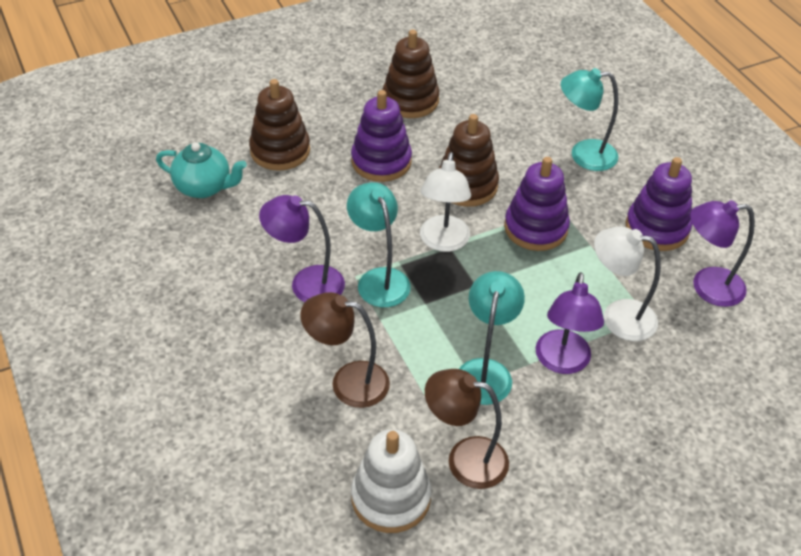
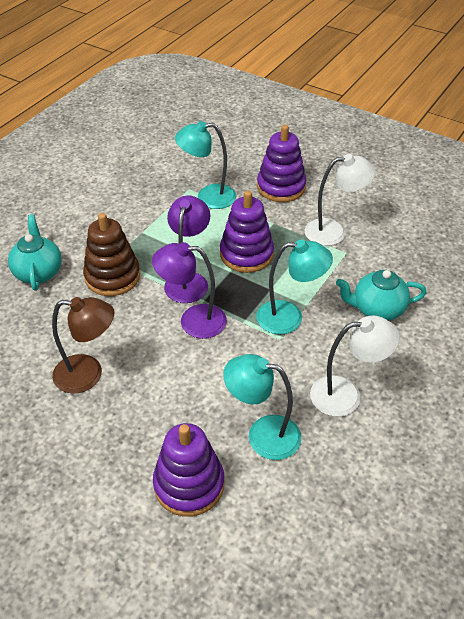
brown lamp: 2 -> 1
brown stacking toy: 3 -> 1
purple lamp: 3 -> 2
turquoise teapot: 1 -> 2
white stacking toy: 1 -> 0

